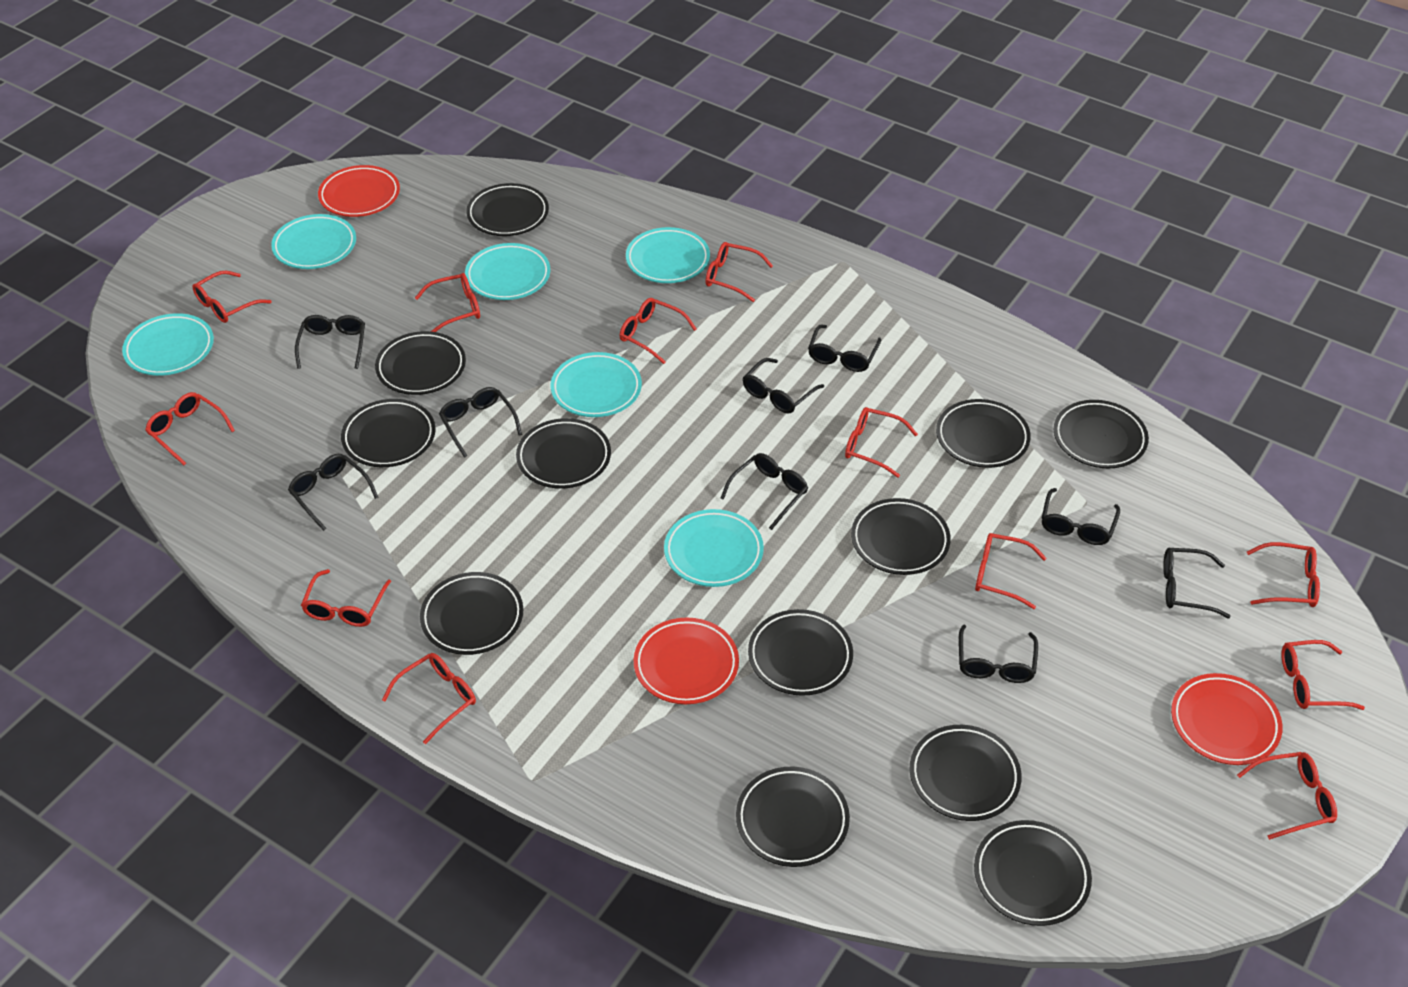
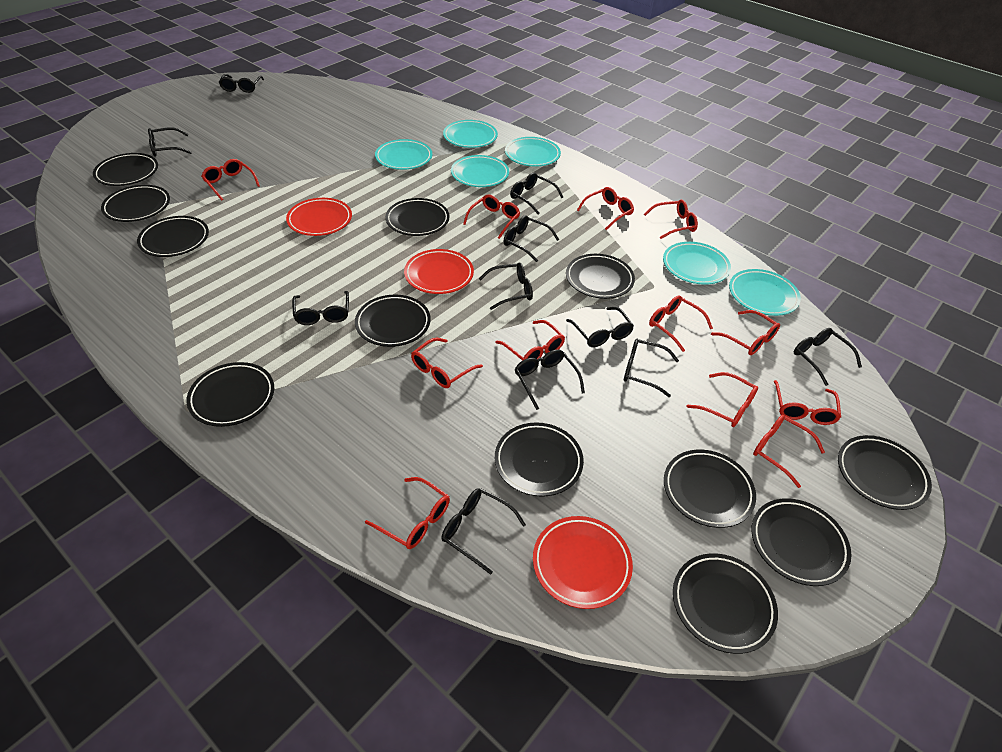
black glasses: 9 -> 11

